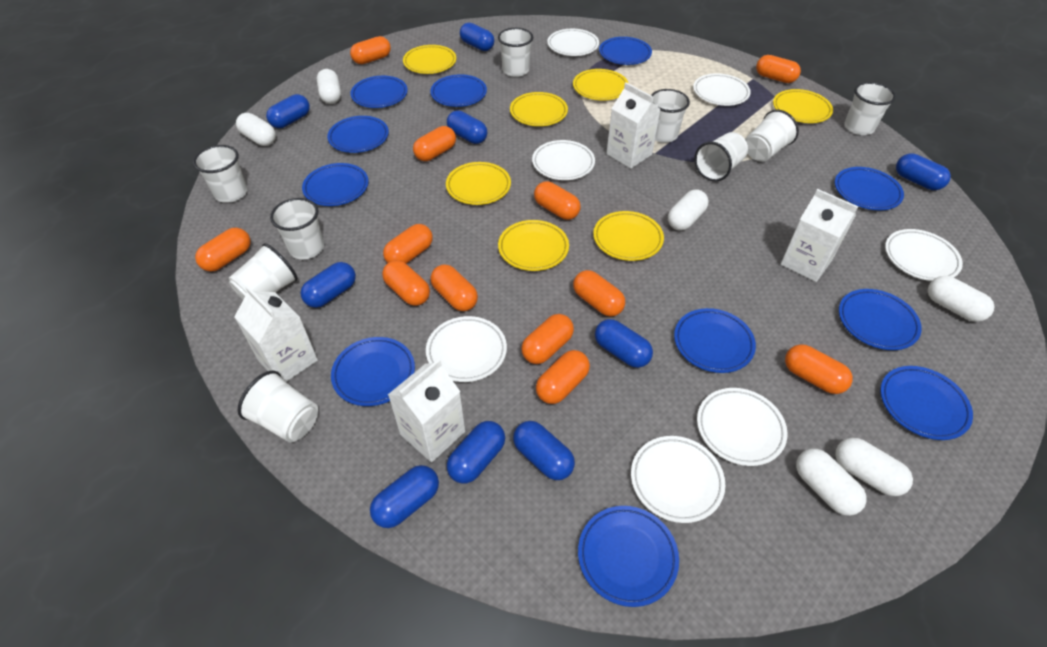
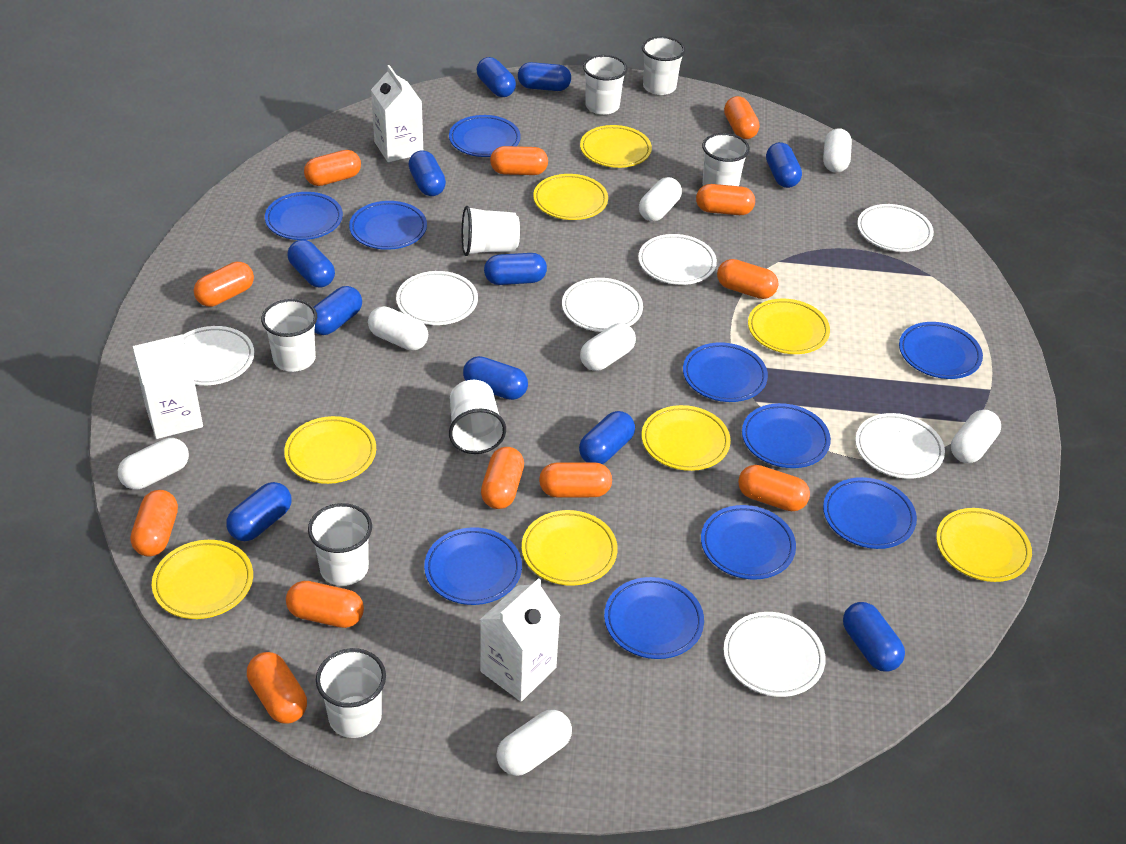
blue capsule: 9 -> 11
blue plate: 11 -> 10
white capsule: 6 -> 7
white carton: 4 -> 3
white cup: 9 -> 8
yellow plate: 7 -> 8

